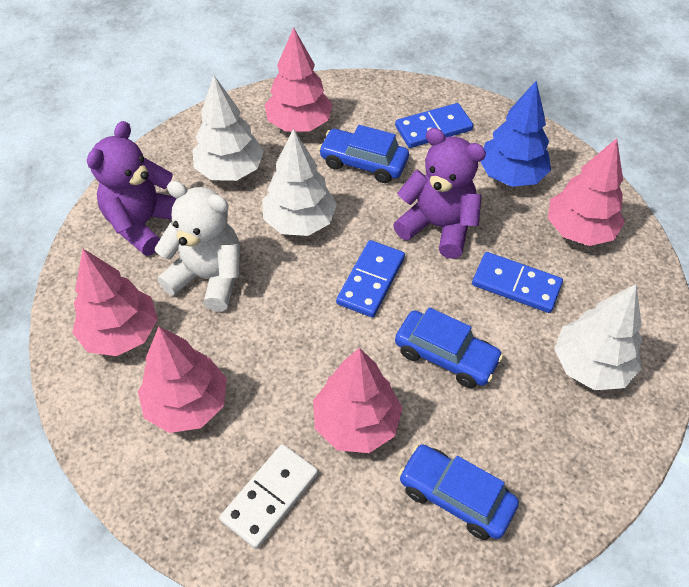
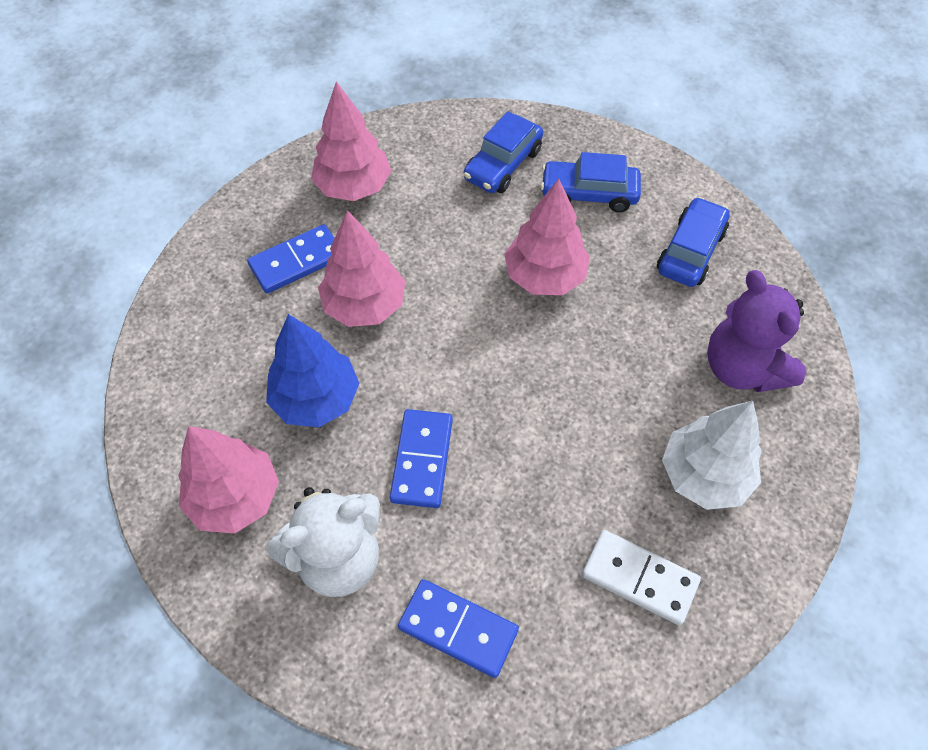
pink tree: 5 -> 4
purple teddy bear: 2 -> 1
white tree: 3 -> 1

